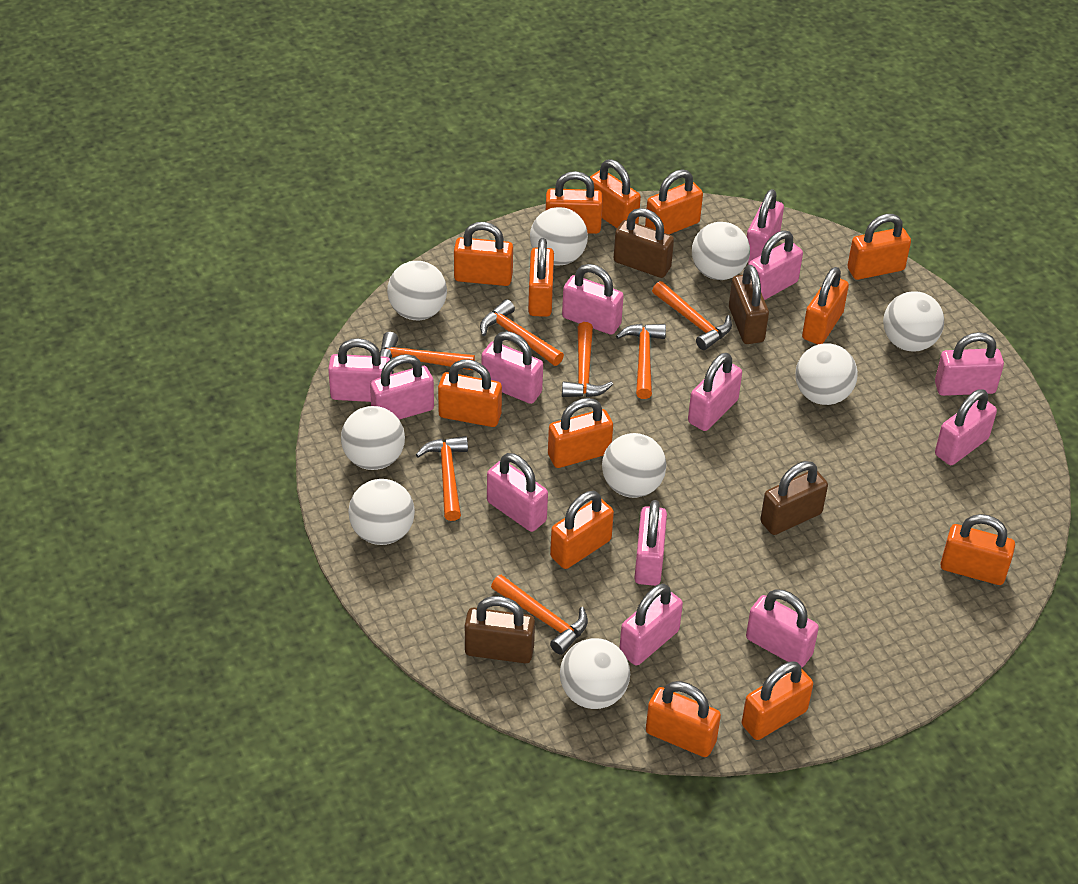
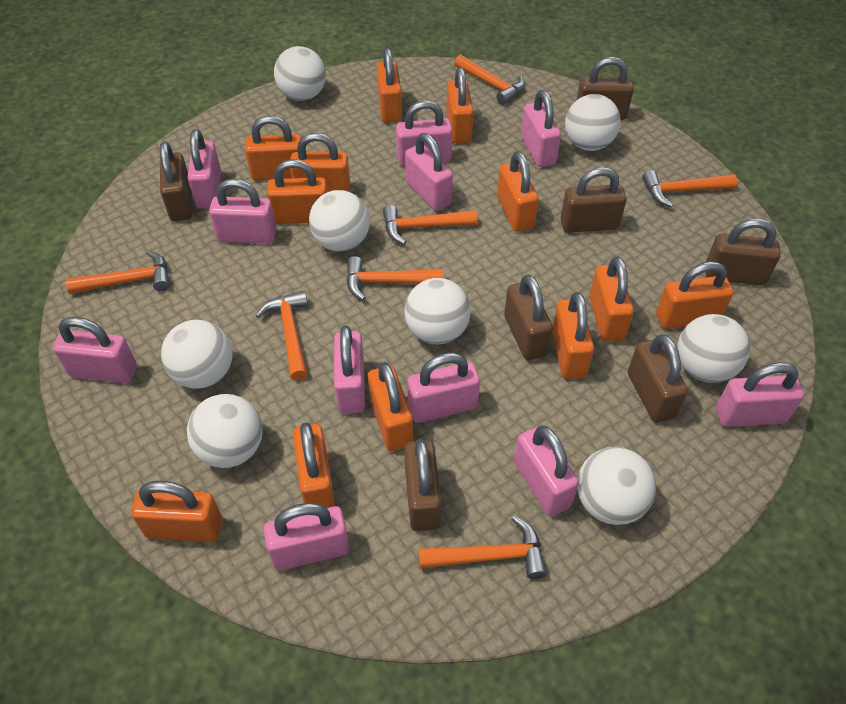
brown padlock: 4 -> 7
orange padlock: 13 -> 12
pink padlock: 13 -> 11
white ball: 9 -> 8

